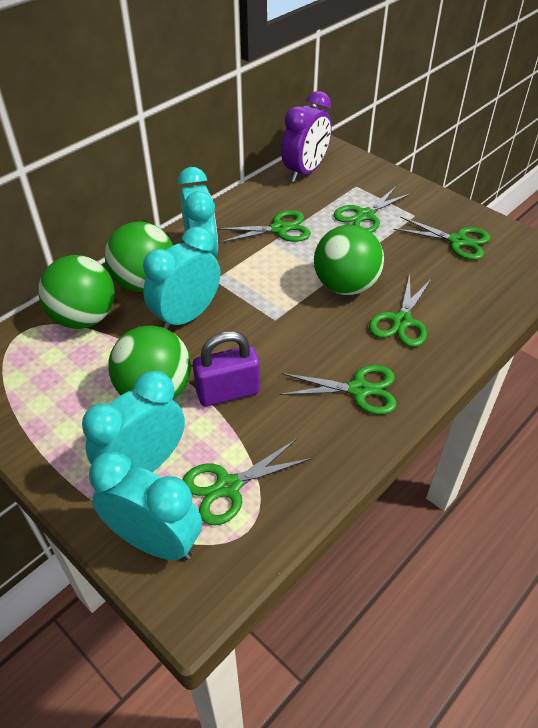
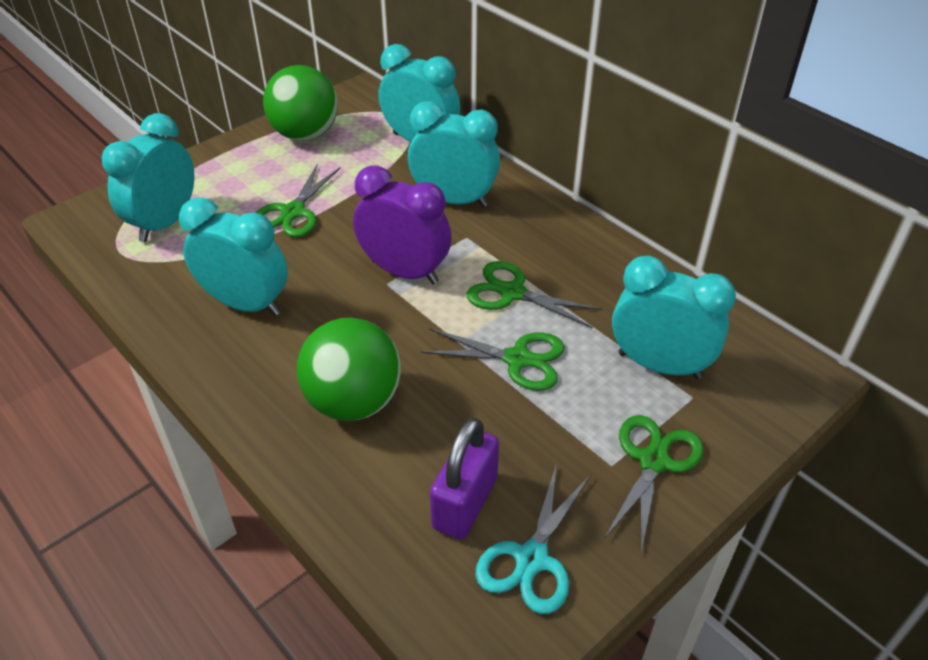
green ball: 4 -> 2
green scissors: 6 -> 4
turquoise clock: 4 -> 5
turquoise scissors: 0 -> 1

